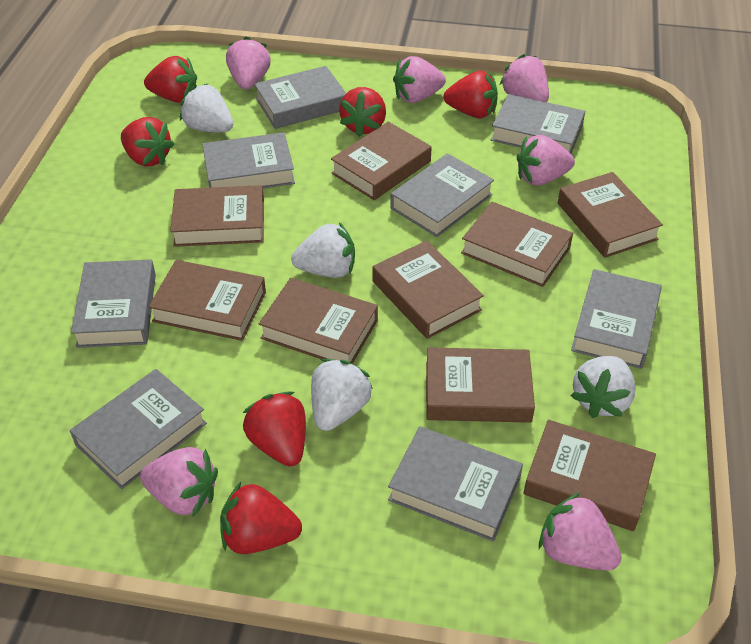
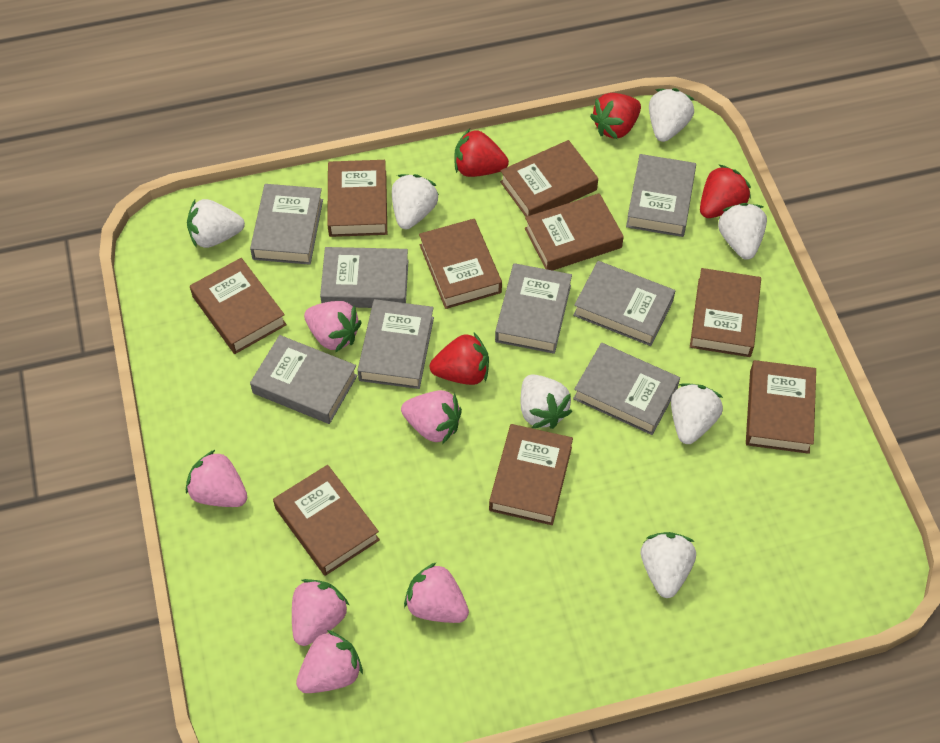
red strawberry: 6 -> 4
white strawberry: 4 -> 7

